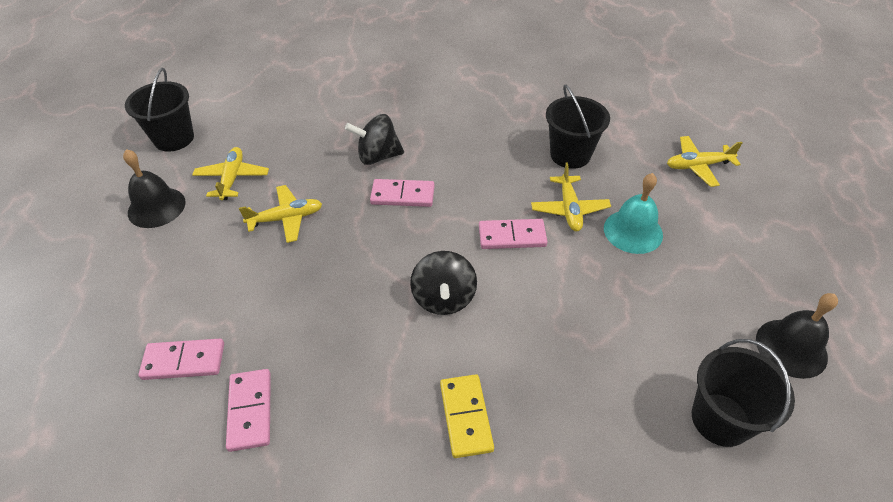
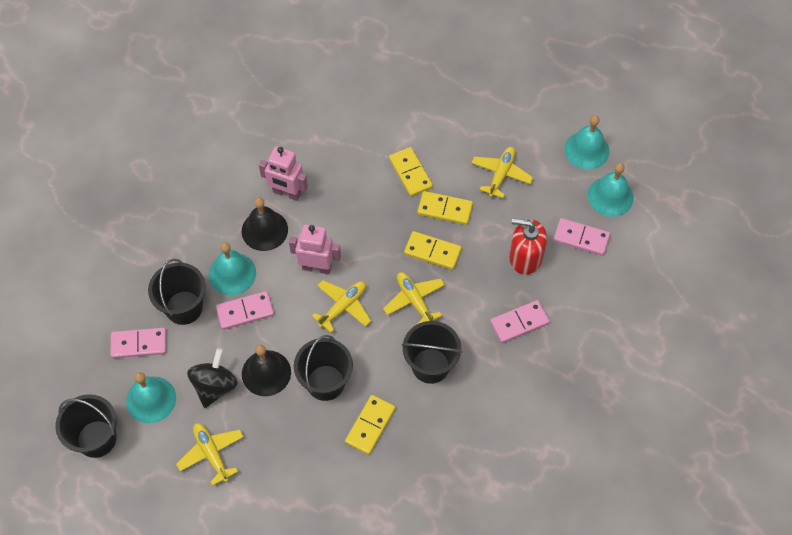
black bucket: 3 -> 4
black spinning top: 2 -> 1
pink robot: 0 -> 2
red soap dispenser: 0 -> 1
turquoise bell: 1 -> 4
yellow domino: 1 -> 4

